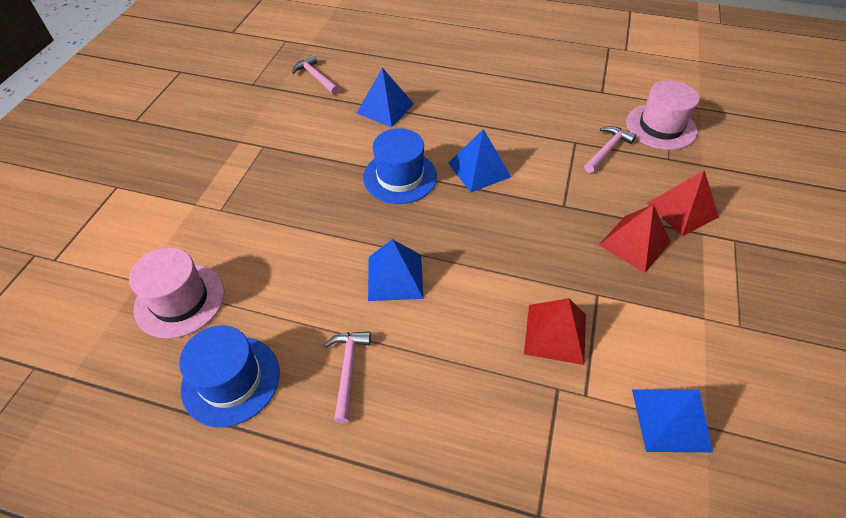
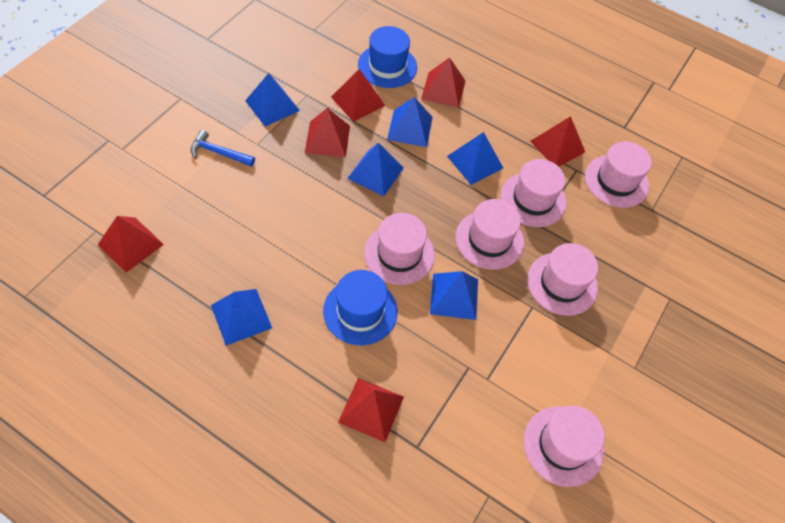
blue hammer: 0 -> 1
blue pyramid: 4 -> 6
pink hammer: 3 -> 0
pink hat: 2 -> 6
red pyramid: 3 -> 6

